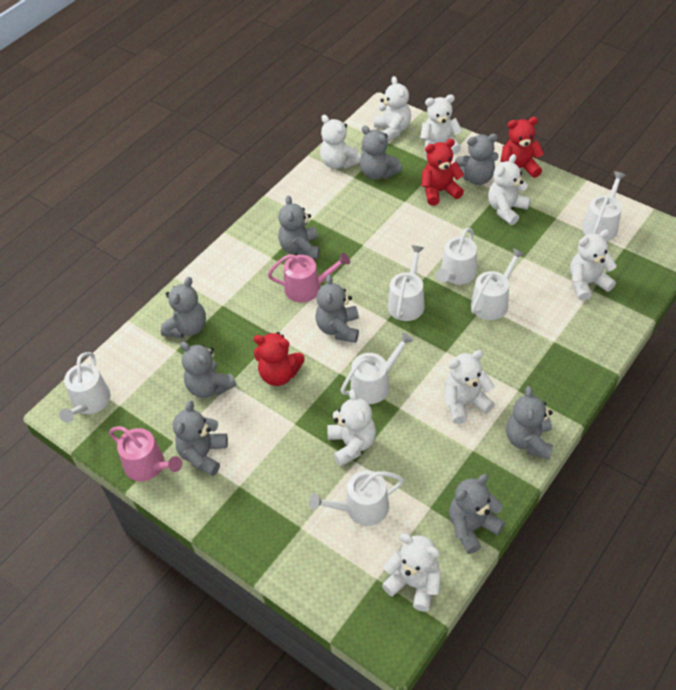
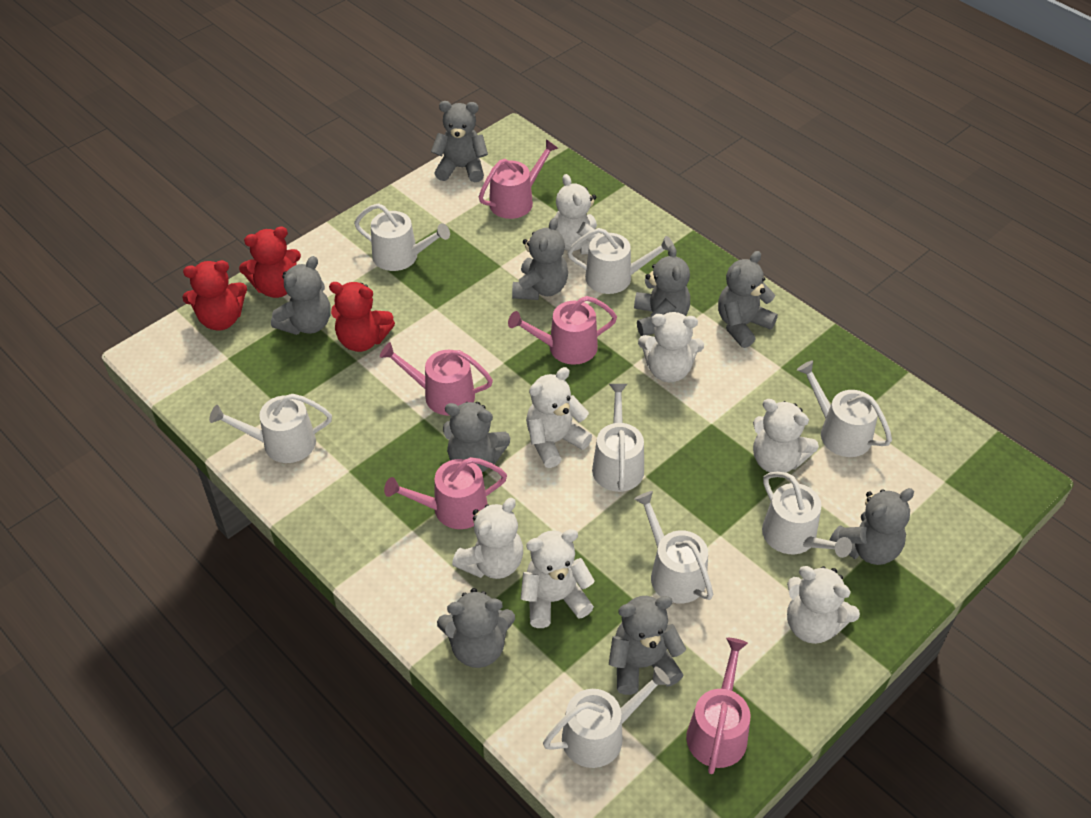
pink watering can: 2 -> 5
white teddy bear: 8 -> 7
white watering can: 7 -> 8

